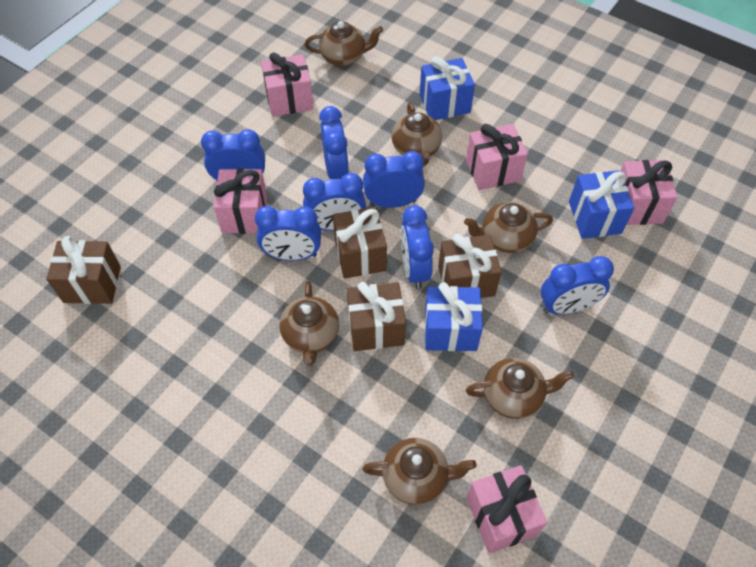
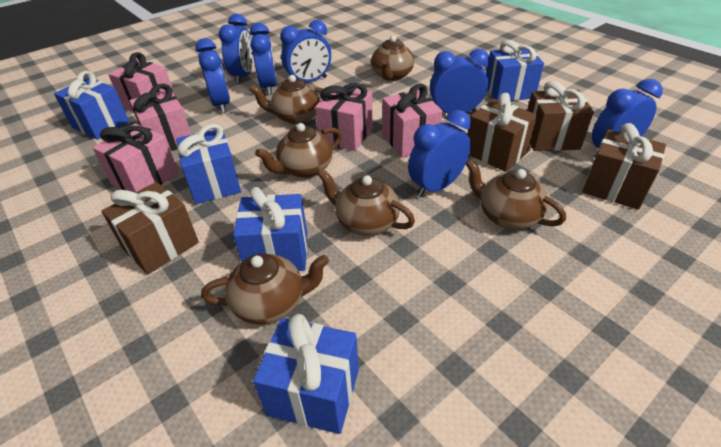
blue gift: 3 -> 5

